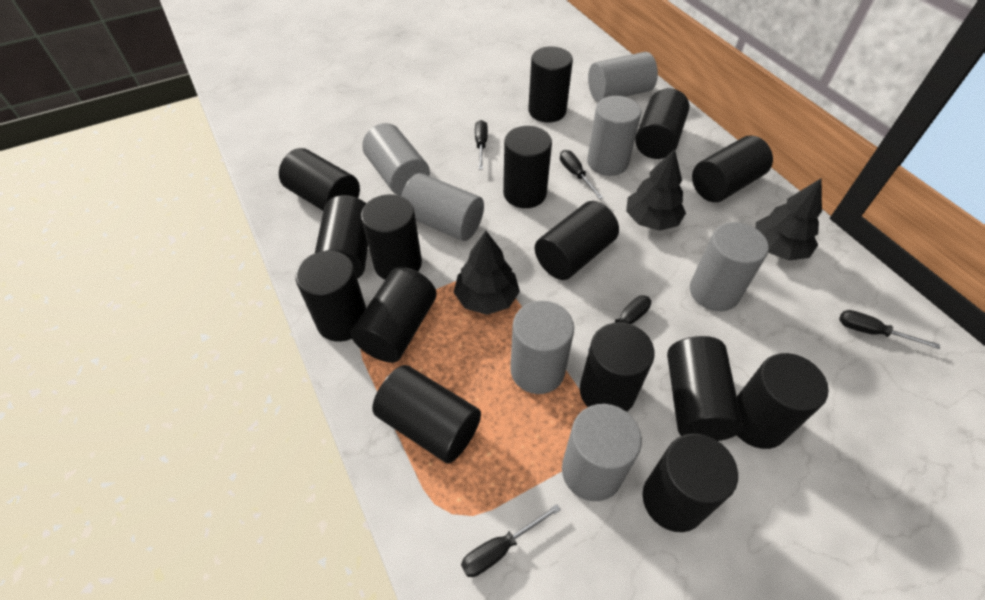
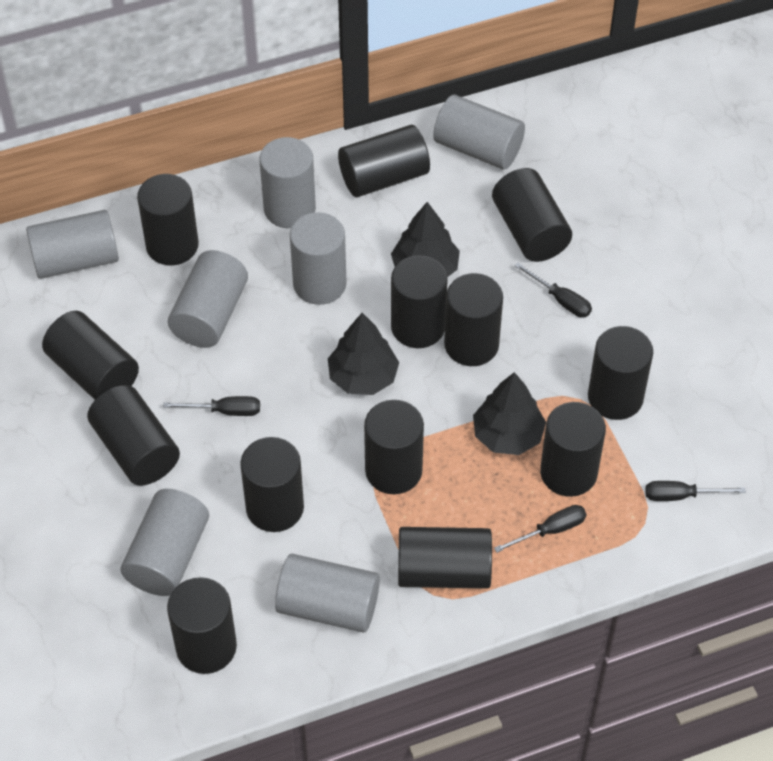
black cylinder: 15 -> 13
black screwdriver: 5 -> 4

